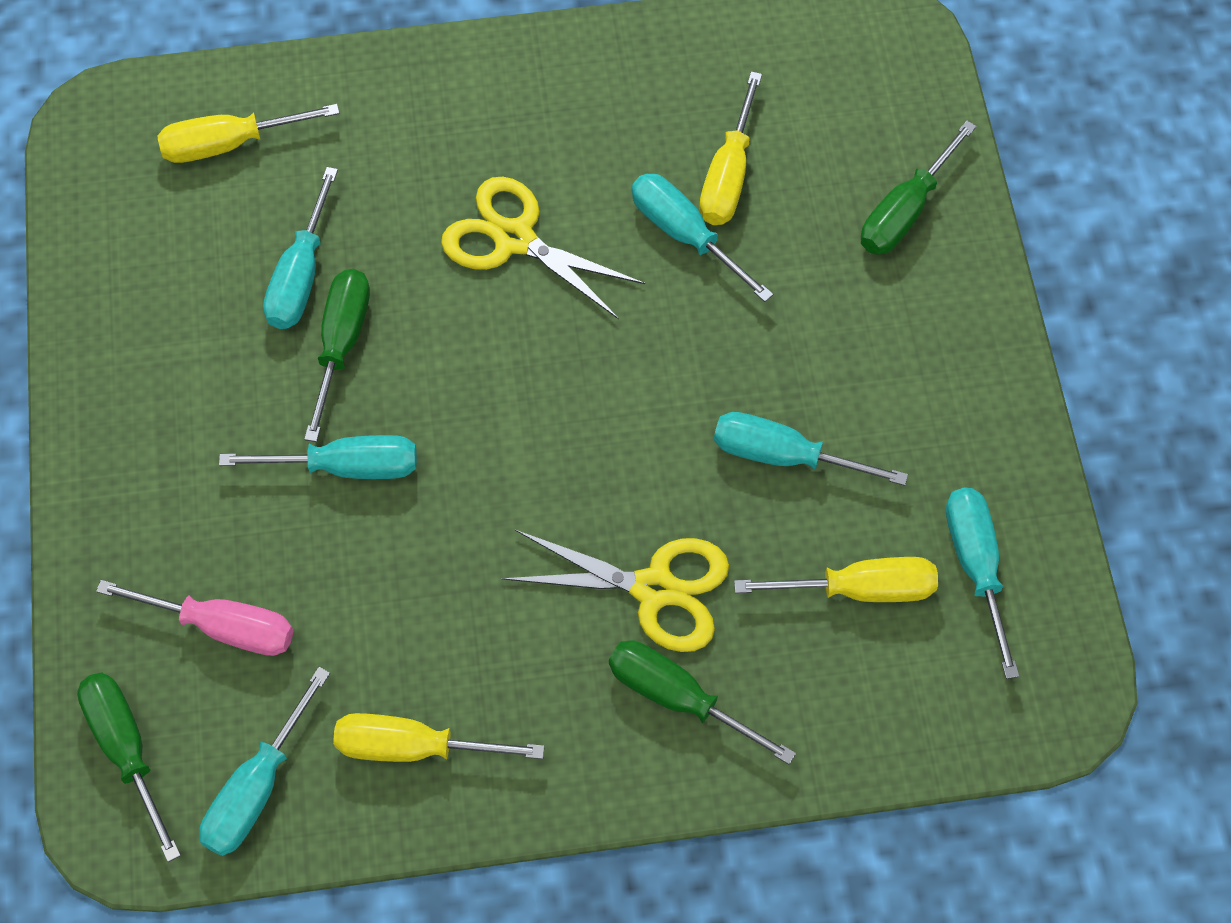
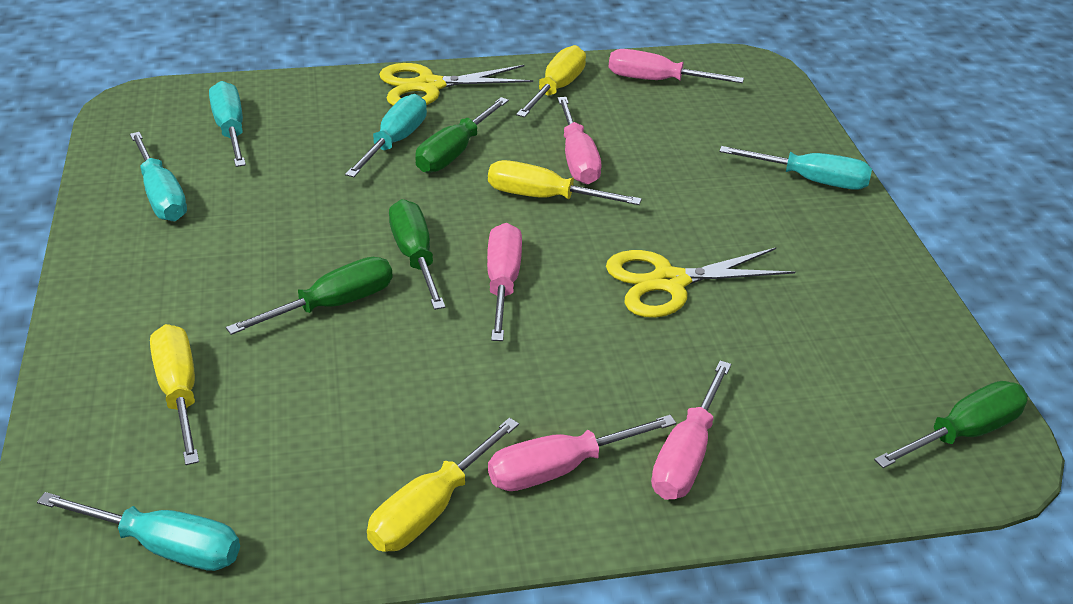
pink screwdriver: 1 -> 5
turquoise screwdriver: 6 -> 5

